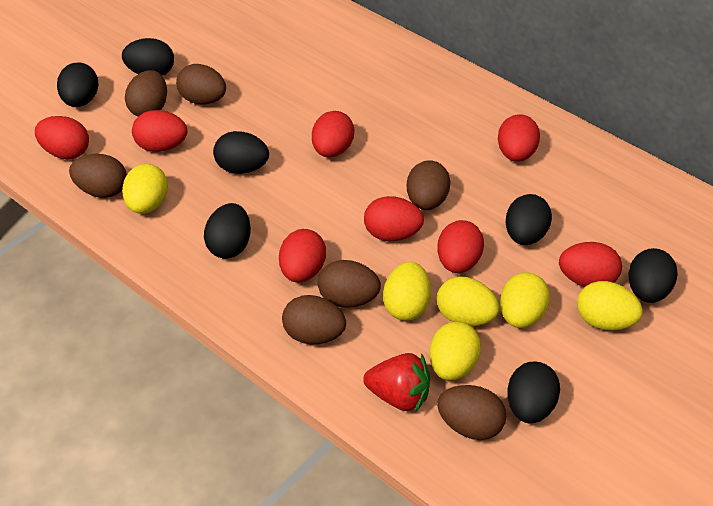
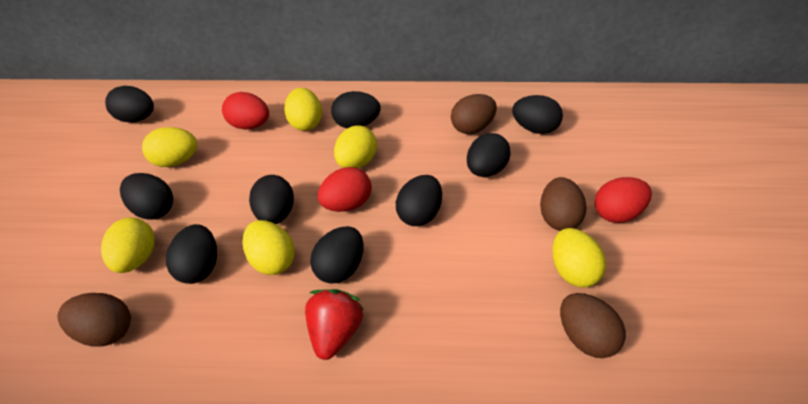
black egg: 7 -> 9
brown egg: 7 -> 4
red egg: 8 -> 3

